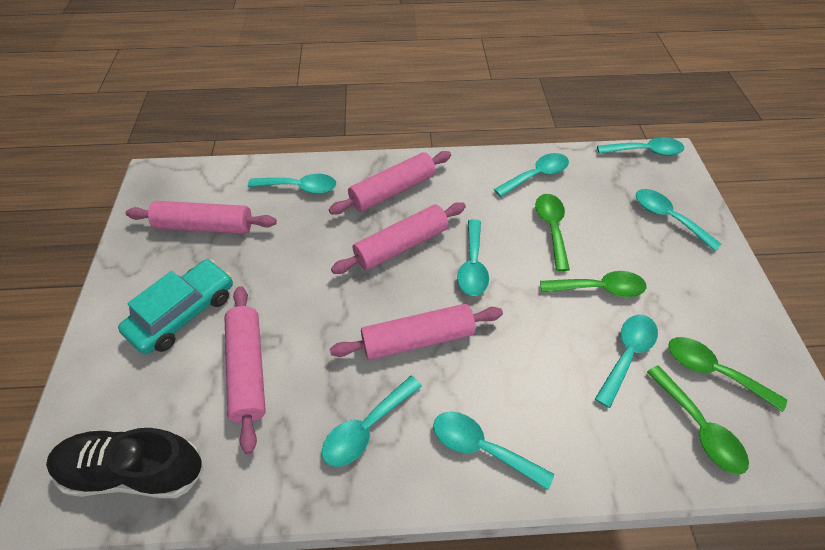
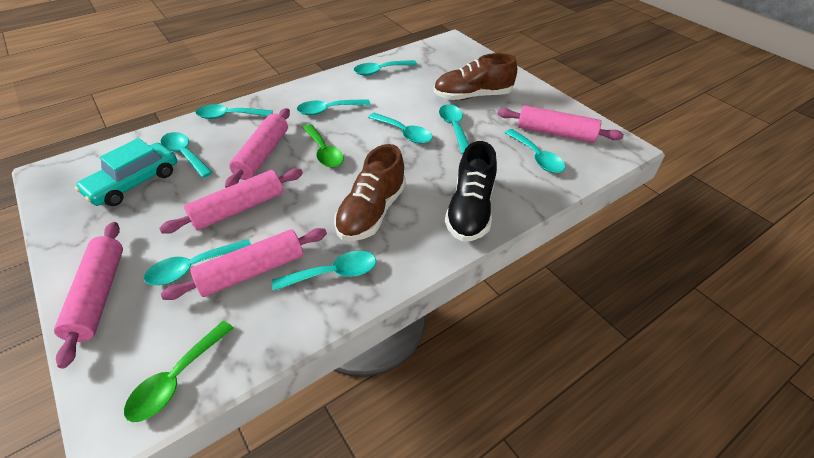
brown shoe: 0 -> 2
green spoon: 4 -> 2
turquoise spoon: 8 -> 9

